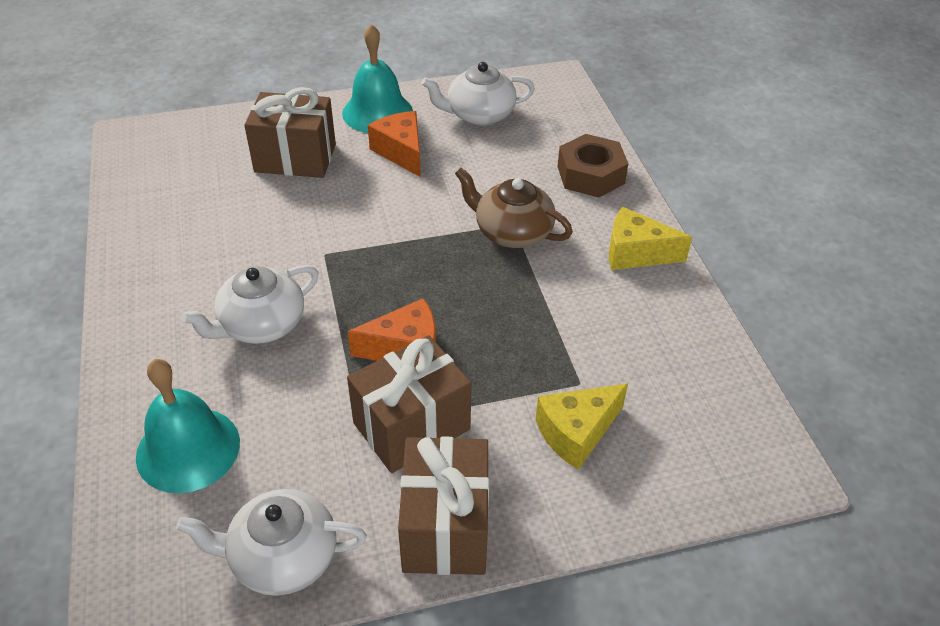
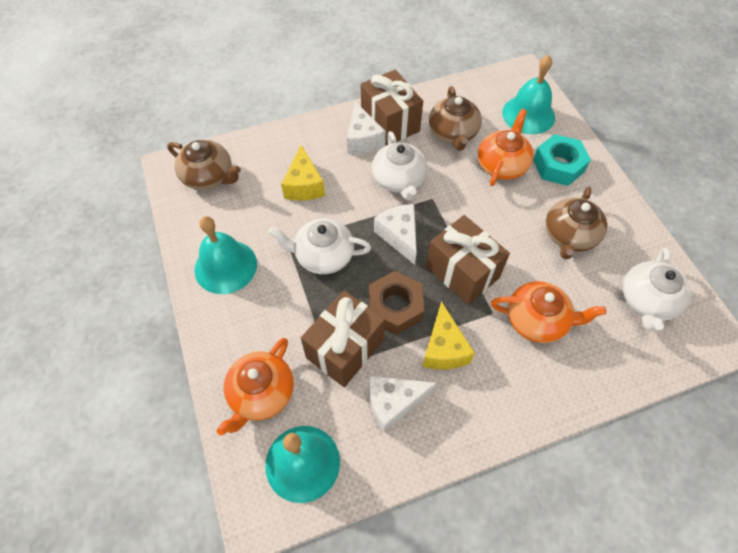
brown teapot: 1 -> 3
orange cheese: 2 -> 0
orange teapot: 0 -> 3
turquoise bell: 2 -> 3
turquoise nut: 0 -> 1
white cheese: 0 -> 3

